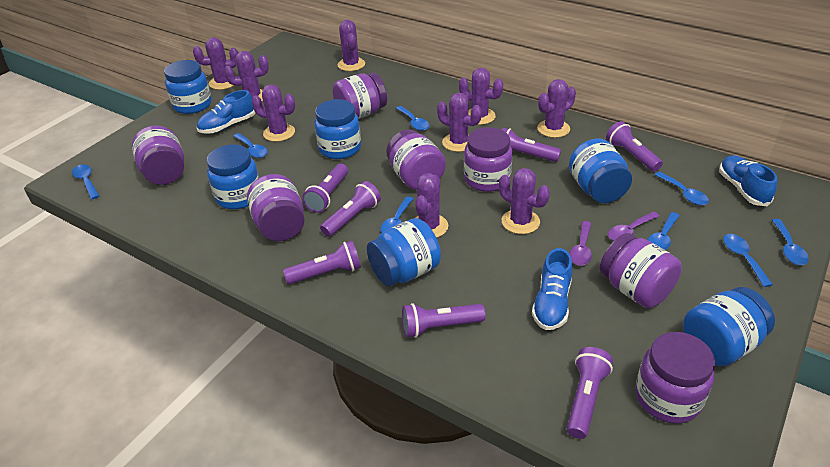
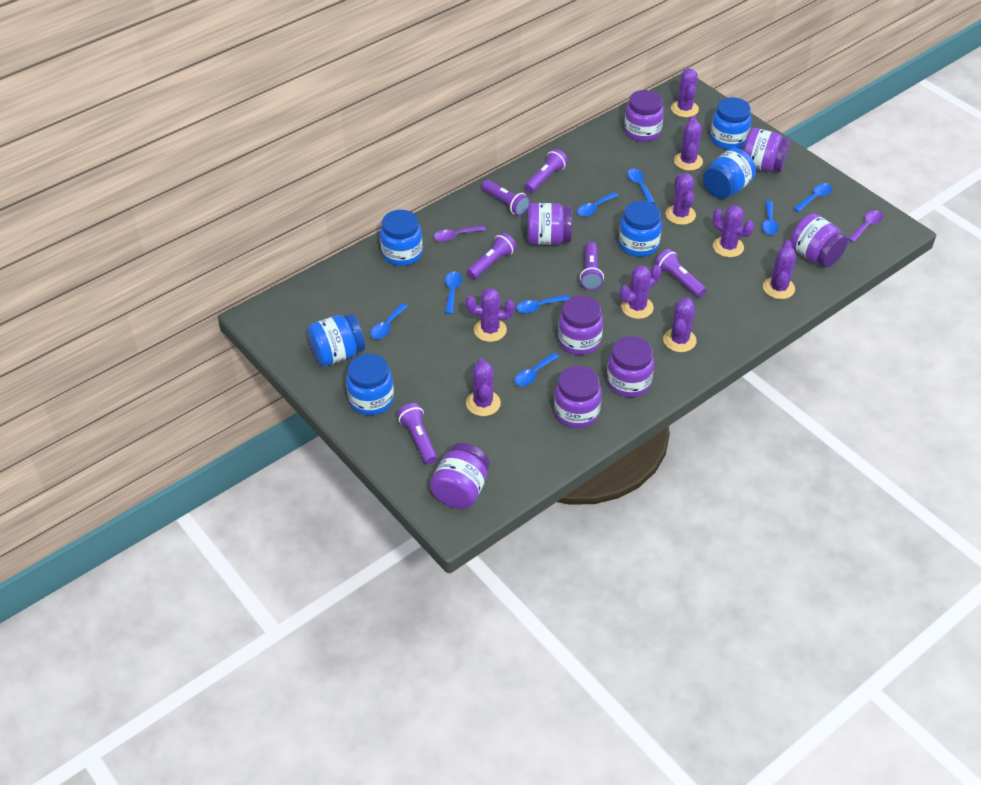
blue shoe: 3 -> 0
purple flashlight: 7 -> 6
purple jar: 7 -> 8

